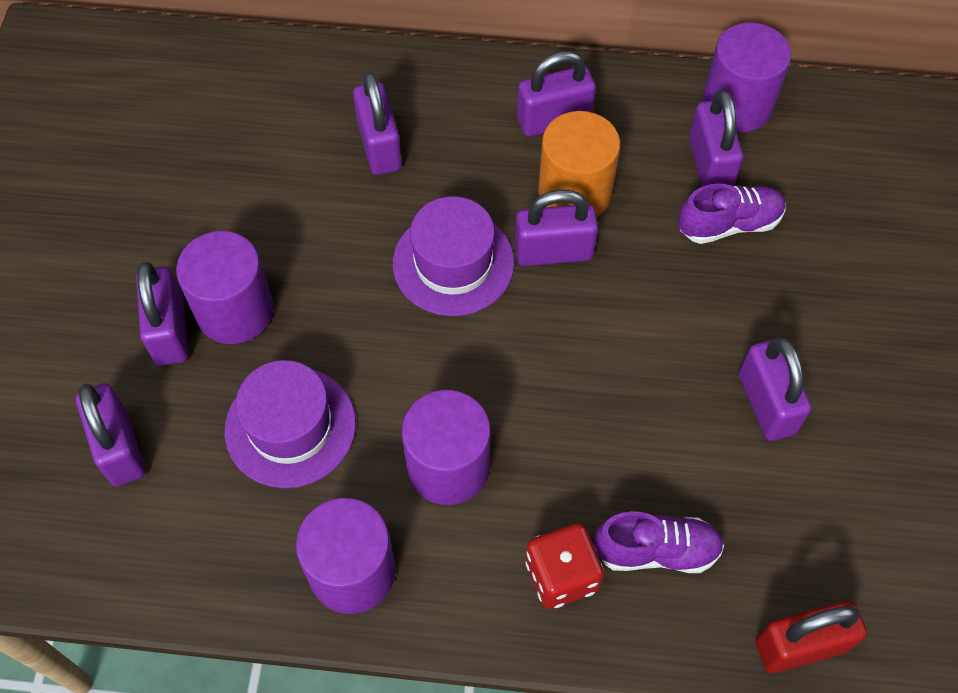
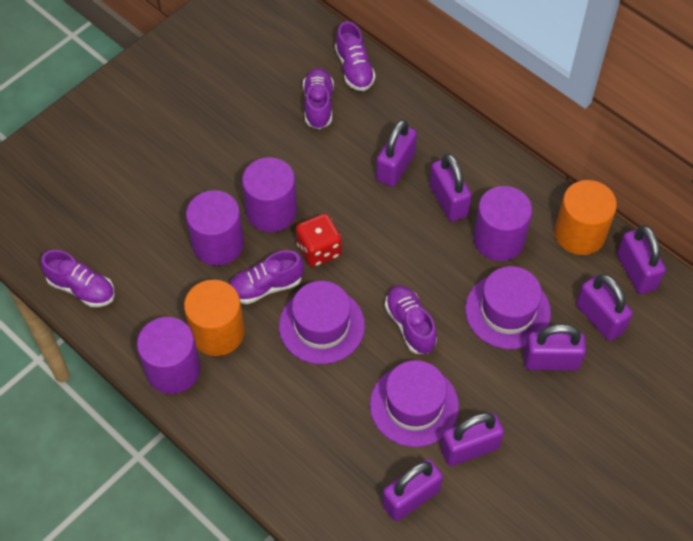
orange cylinder: 1 -> 2
purple hat: 2 -> 3
purple shoe: 2 -> 5
red padlock: 1 -> 0

